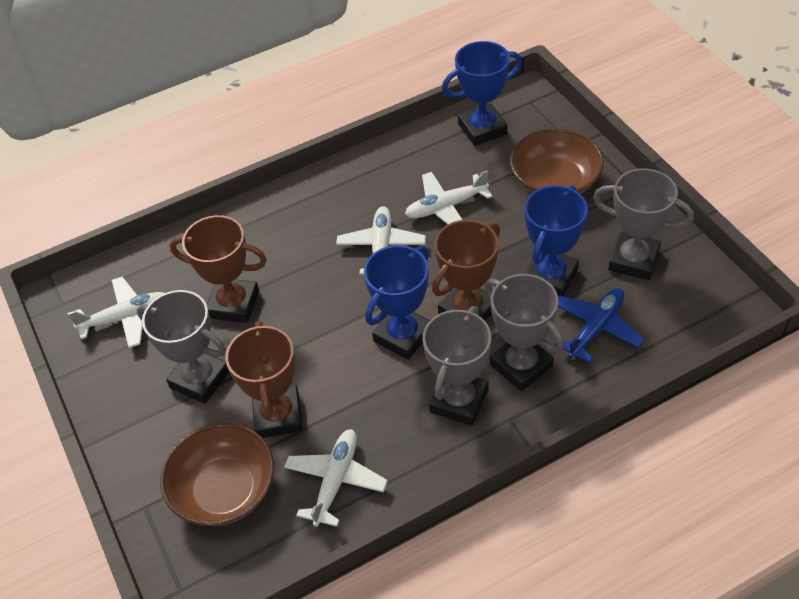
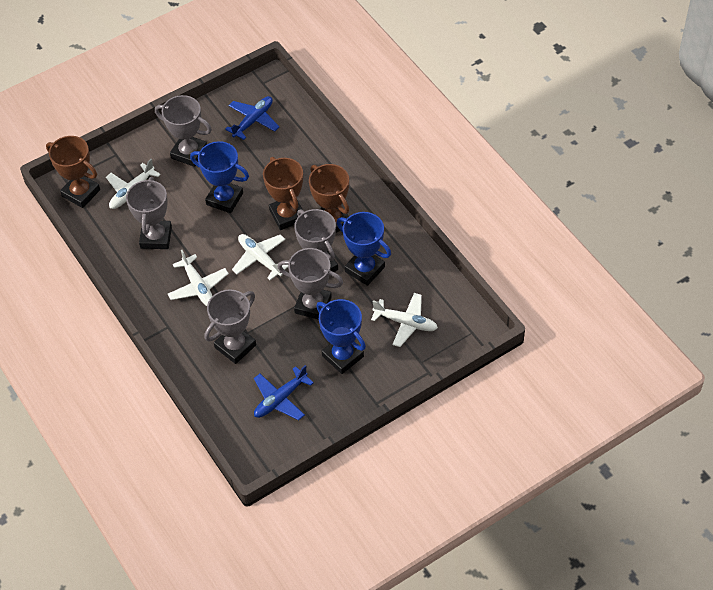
blue plane: 1 -> 2
brown bowl: 2 -> 0
grey trophy: 4 -> 5

